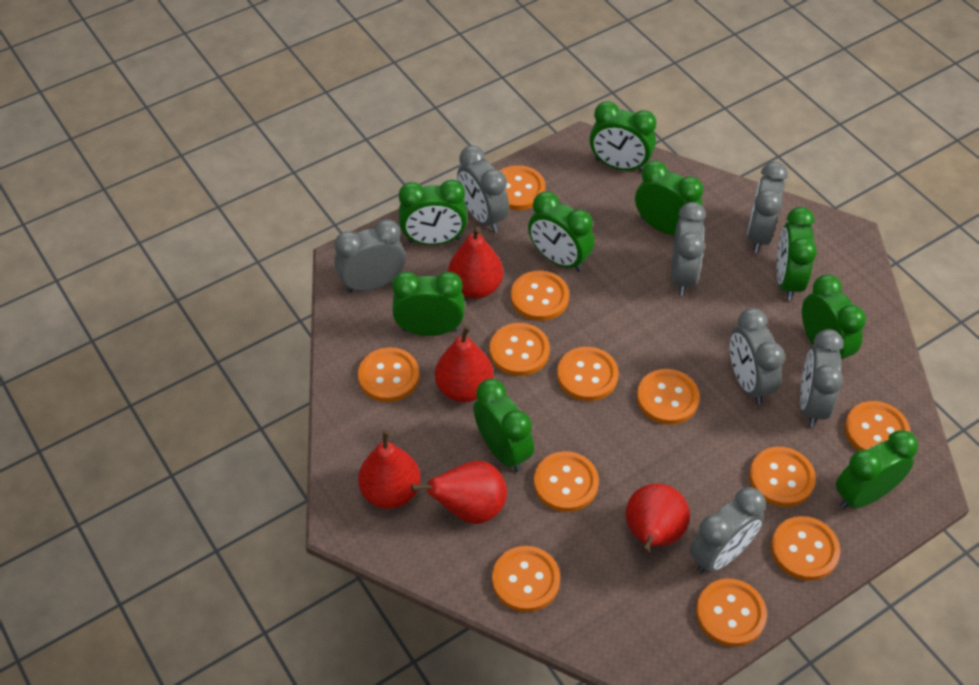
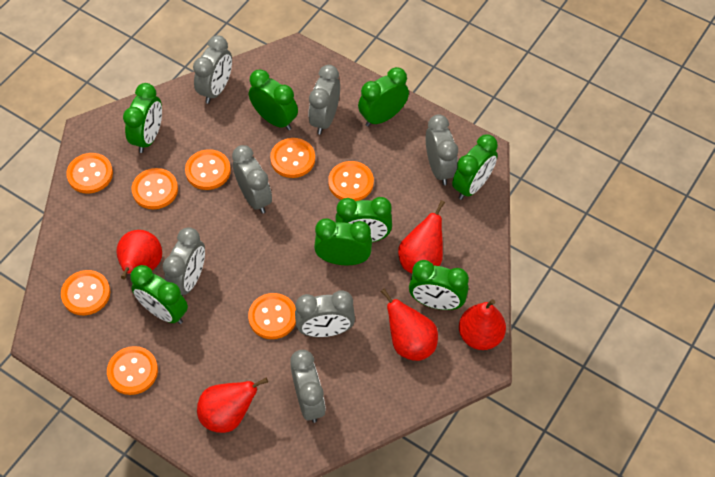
green clock: 9 -> 8
orange button: 12 -> 8

